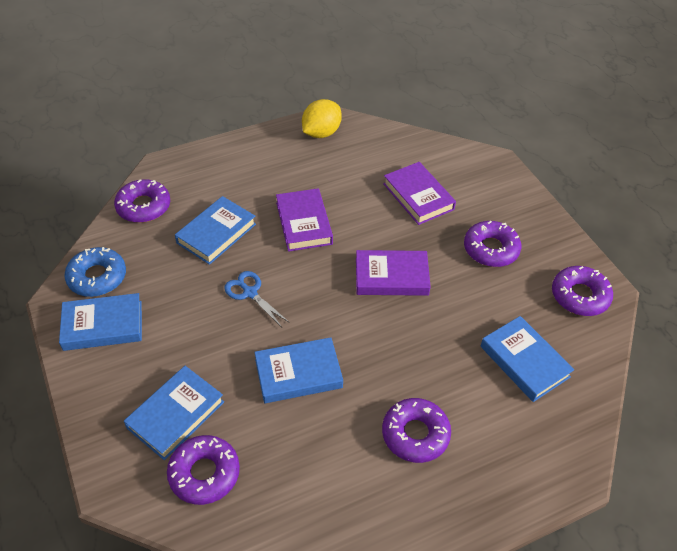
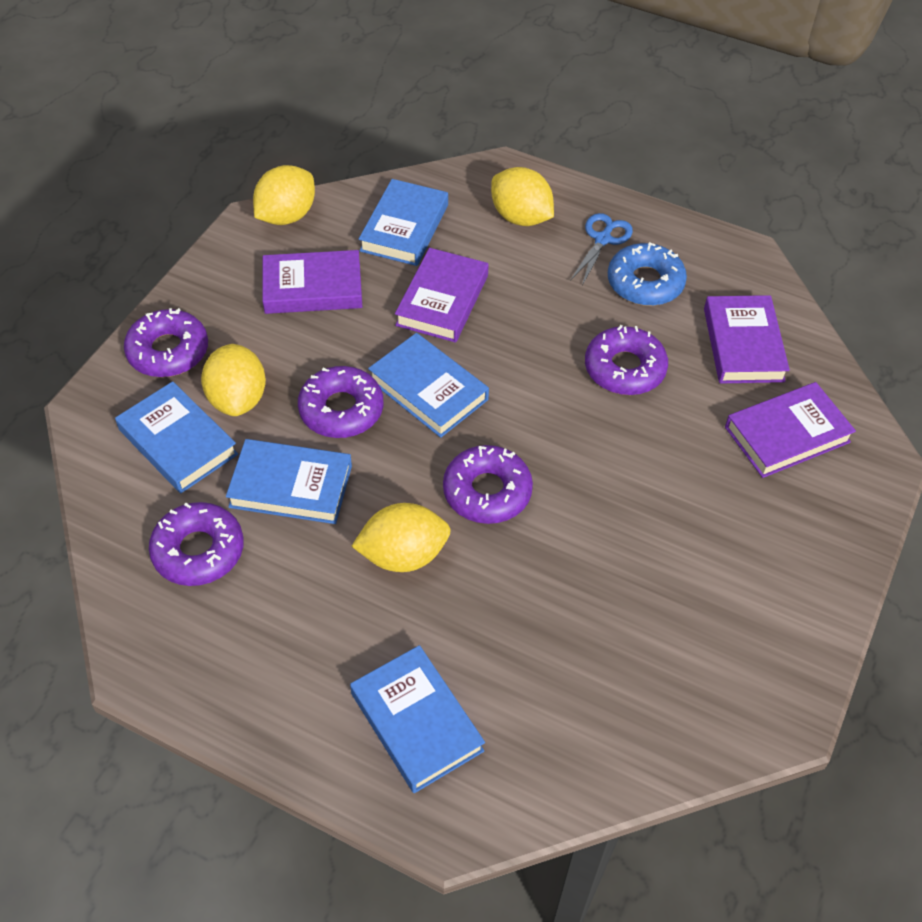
purple book: 3 -> 4
yellow lemon: 1 -> 4

